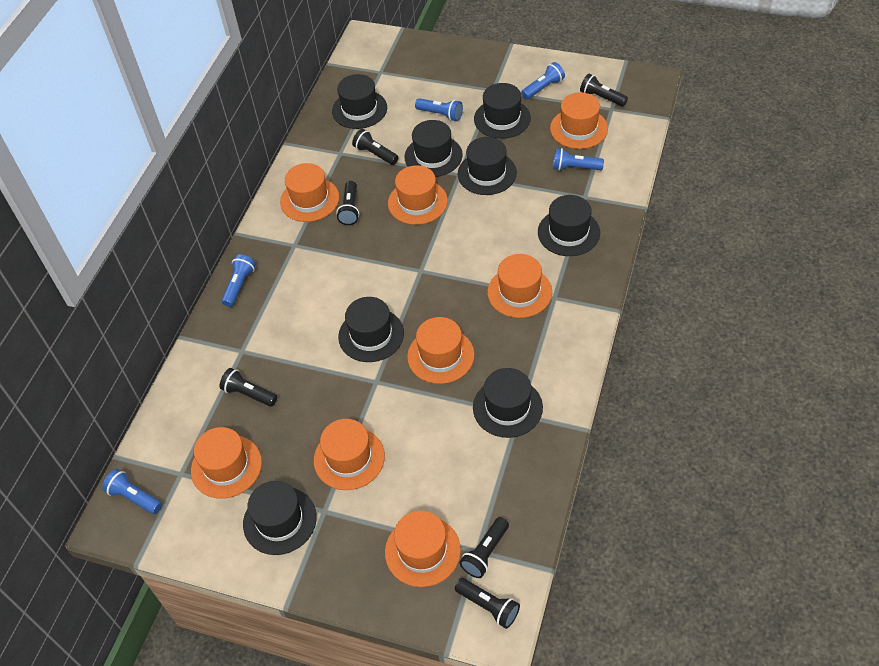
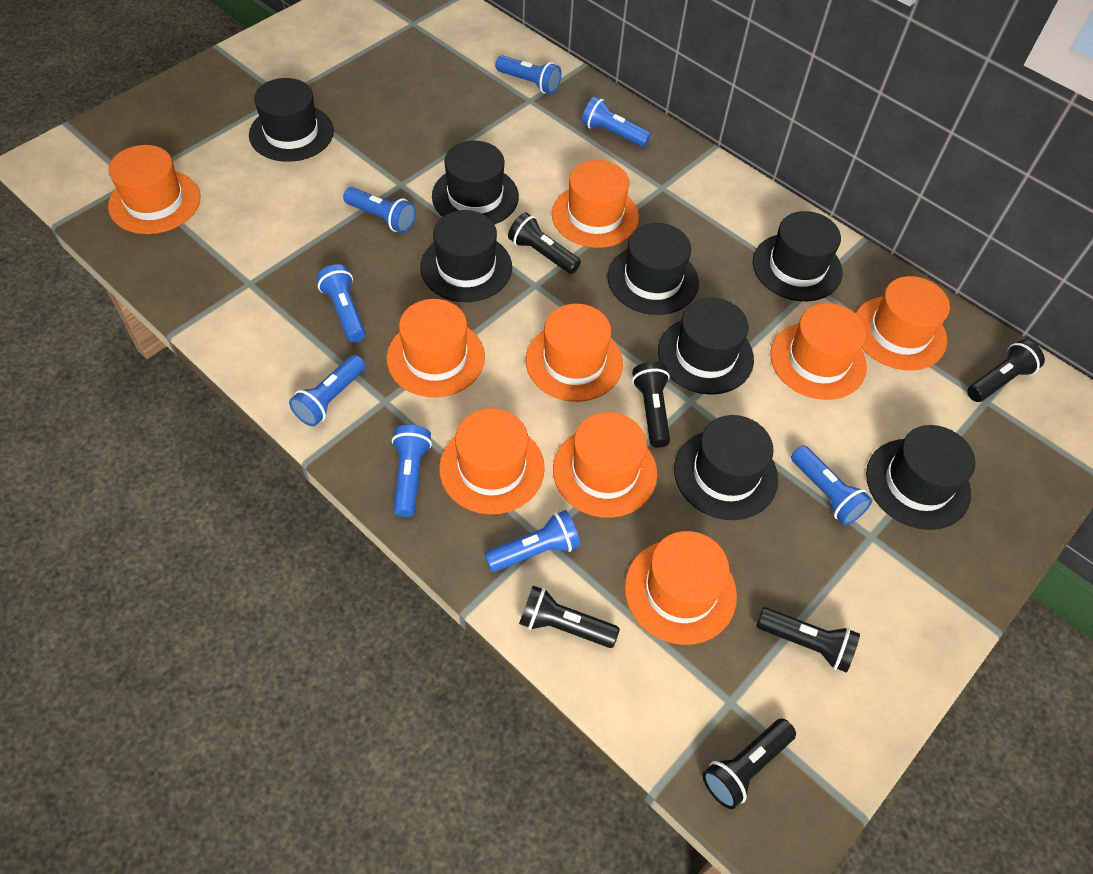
blue flashlight: 5 -> 8
orange hat: 8 -> 9

